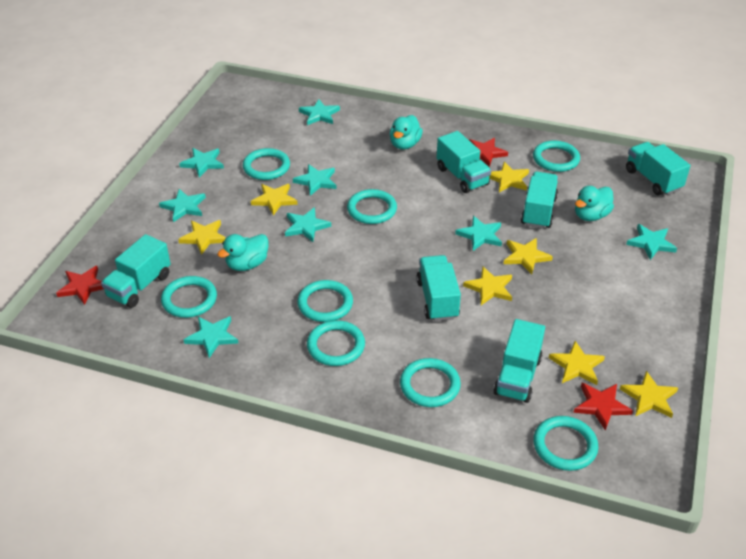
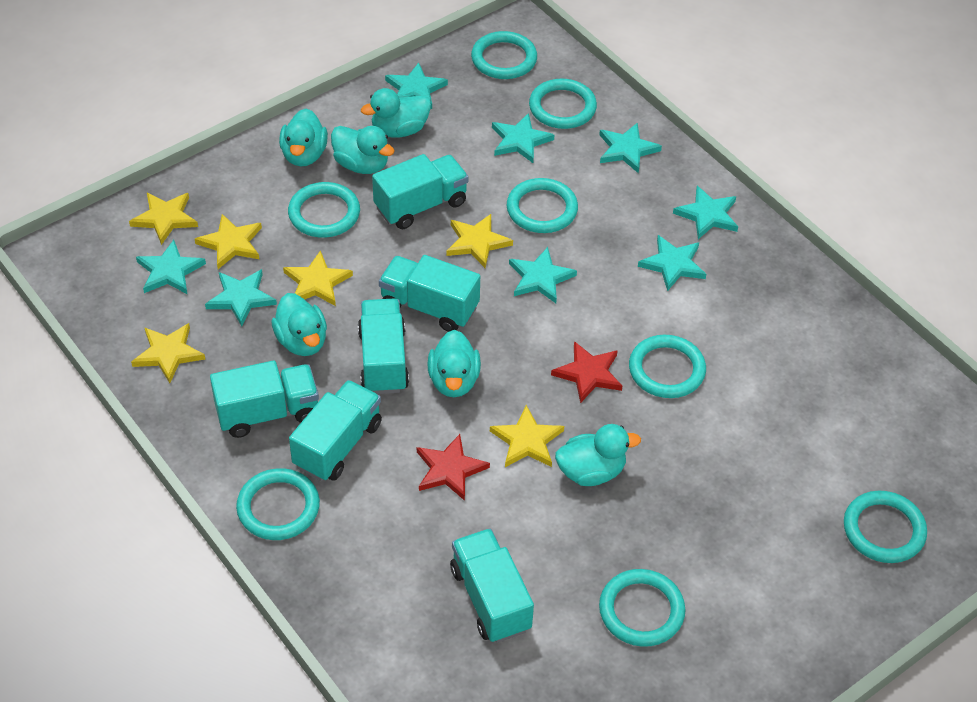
red star: 3 -> 2
turquoise duck: 3 -> 6
yellow star: 7 -> 6

